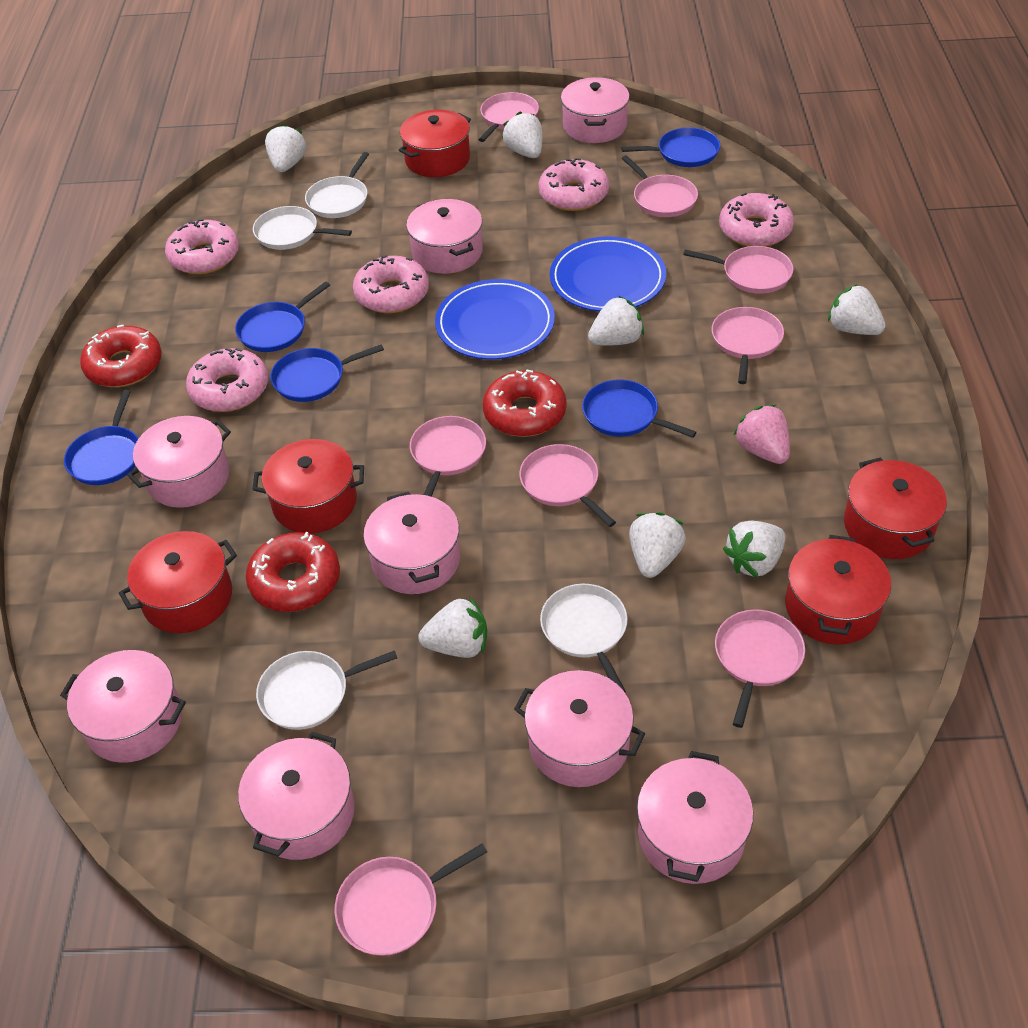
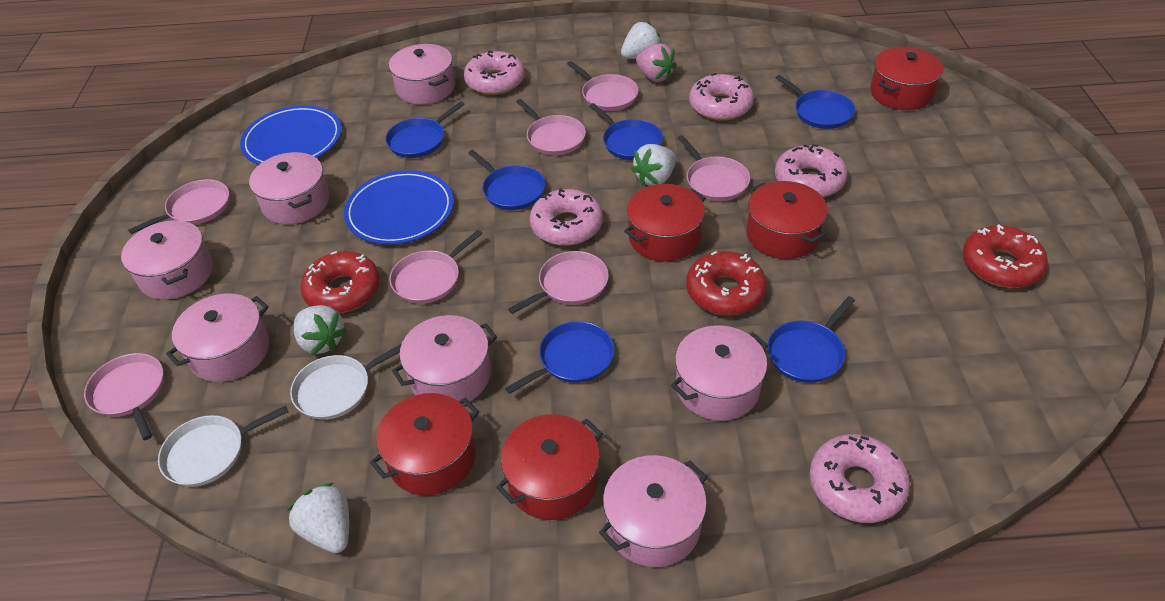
blue pan: 5 -> 6
pink pan: 8 -> 7
pink pot: 8 -> 7
white pan: 4 -> 2
white strawberry: 7 -> 4

